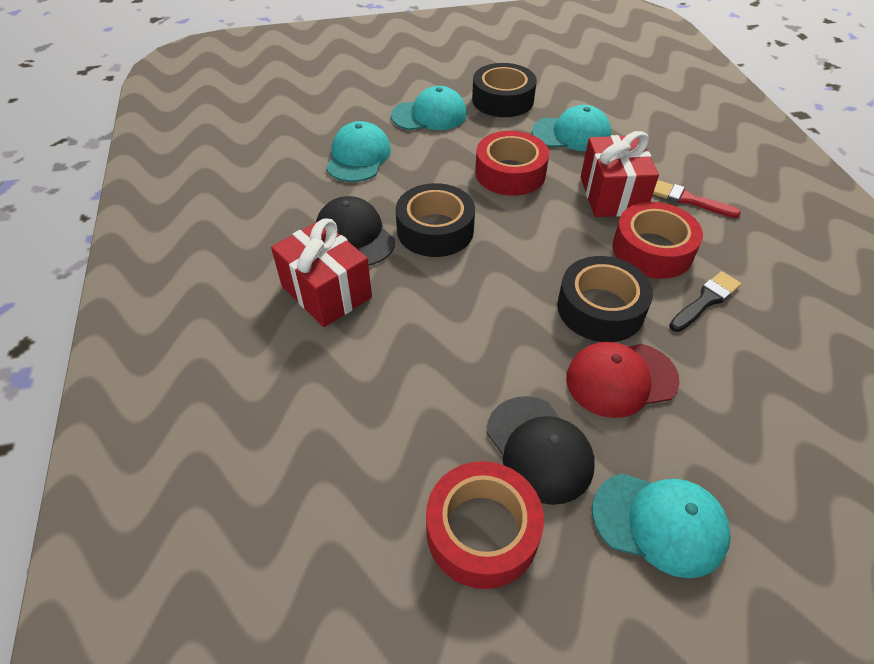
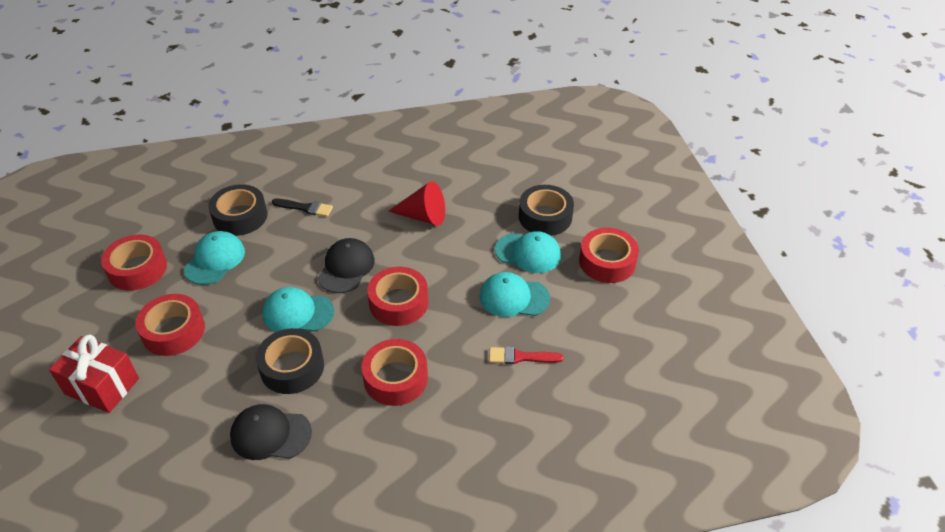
red cap: 1 -> 0
red cone: 0 -> 1
red gift: 2 -> 1
red tape: 3 -> 5

